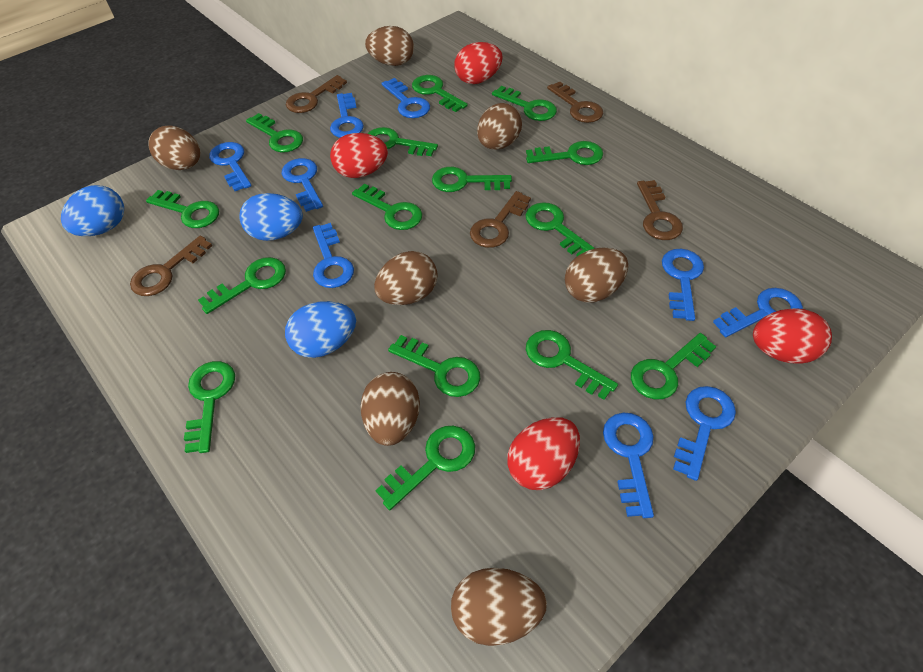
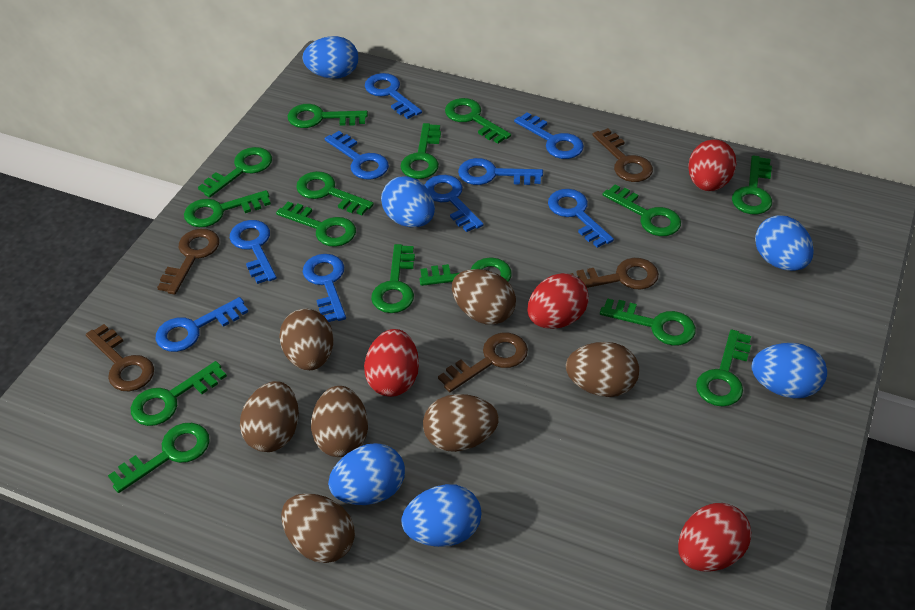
blue egg: 3 -> 6

